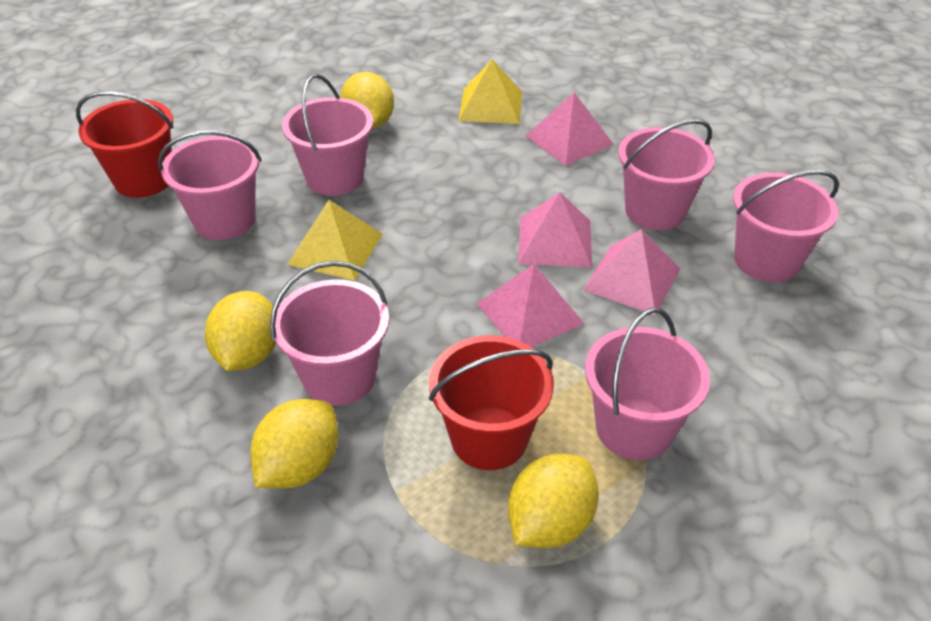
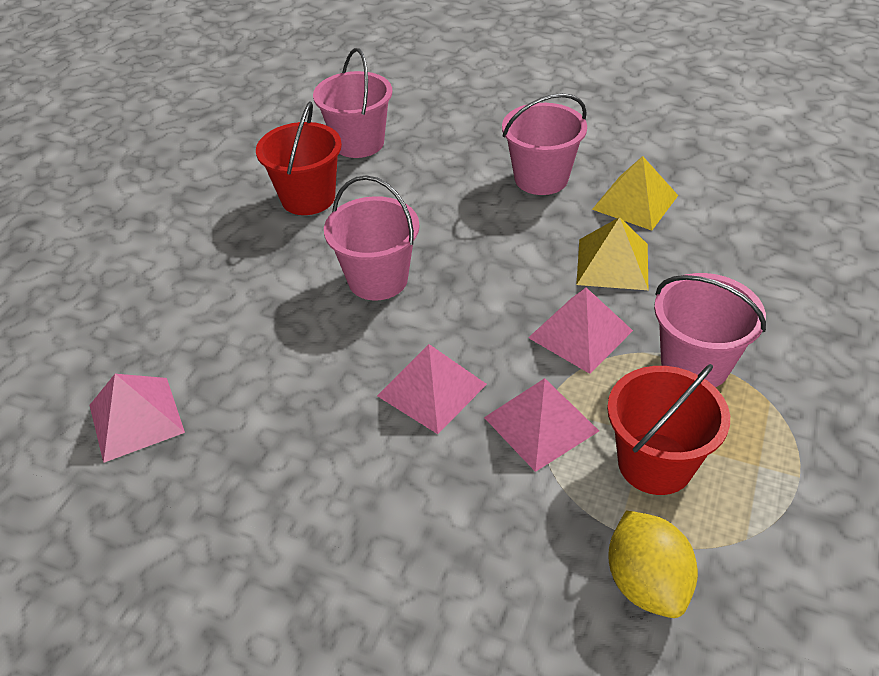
pink bucket: 6 -> 4
yellow lemon: 4 -> 1

